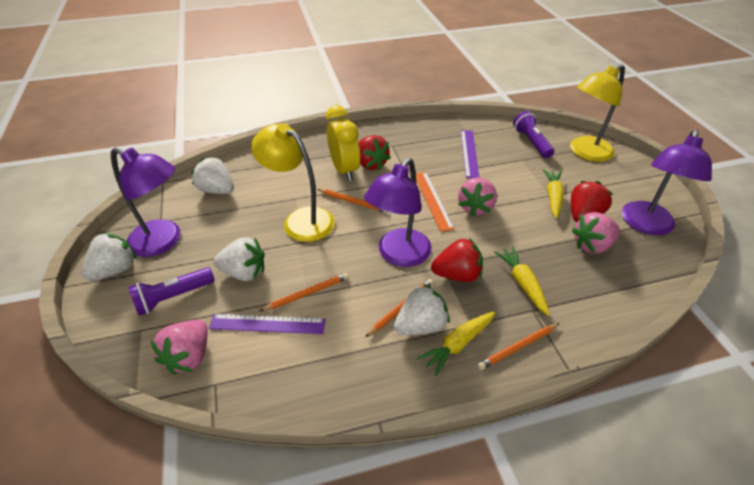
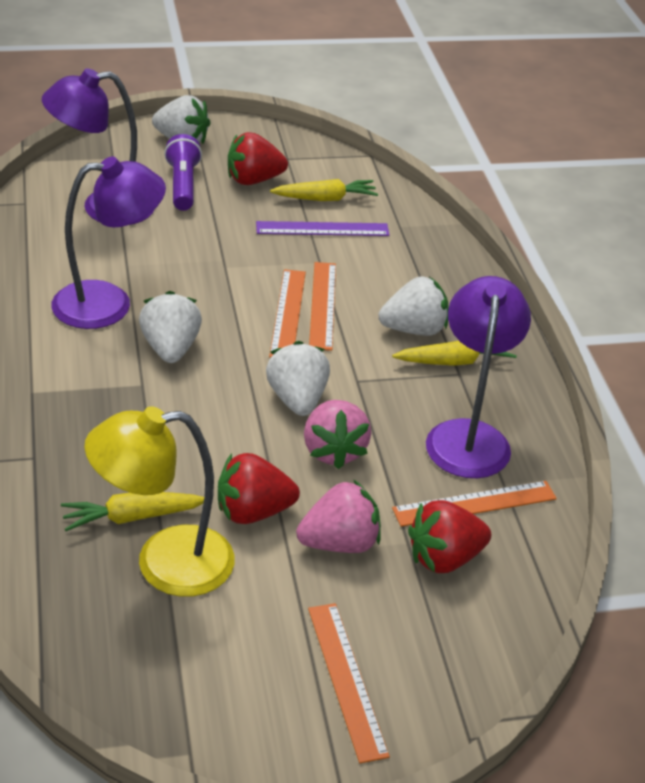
orange pencil: 4 -> 0
orange ruler: 1 -> 4
pink strawberry: 3 -> 2
purple flashlight: 2 -> 1
purple ruler: 2 -> 1
yellow clock: 1 -> 0
yellow lamp: 2 -> 1

